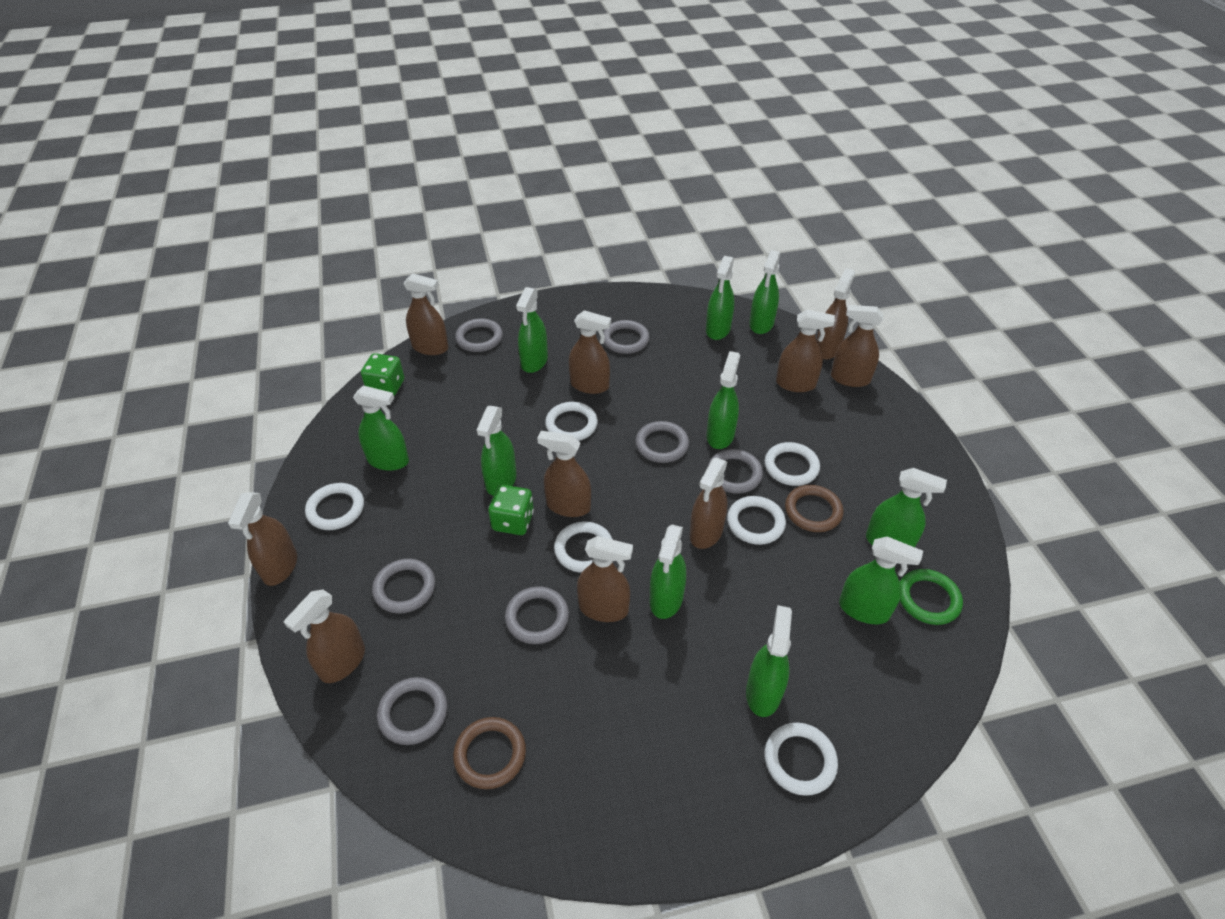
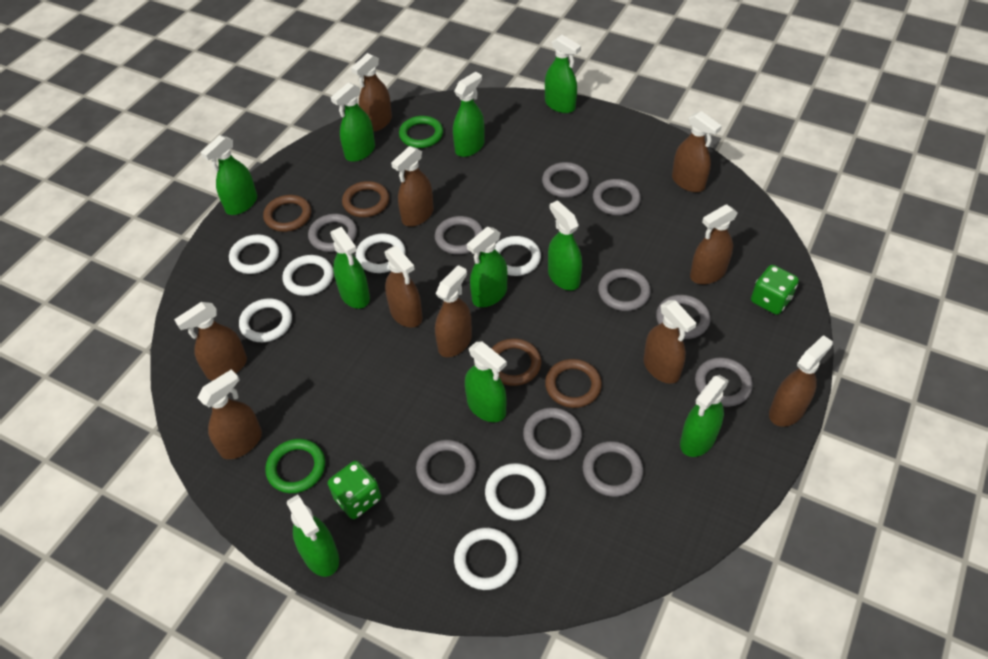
brown ring: 2 -> 4
green ring: 1 -> 2
grey ring: 7 -> 10
white ring: 6 -> 7

